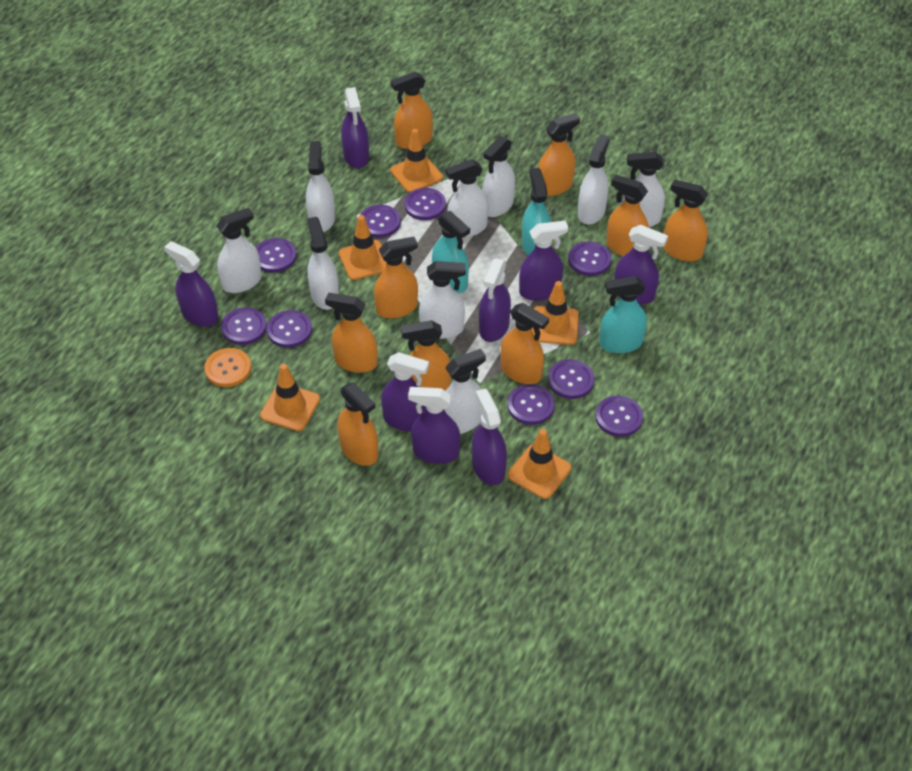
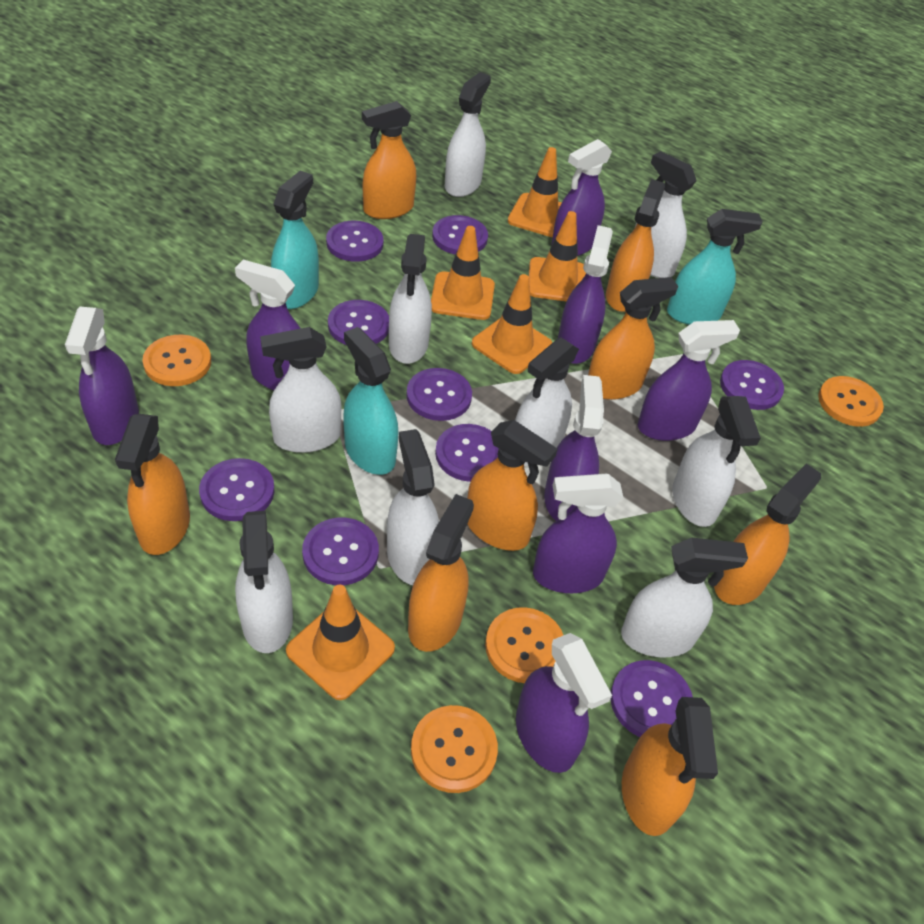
orange button: 1 -> 4
orange spray bottle: 9 -> 8

